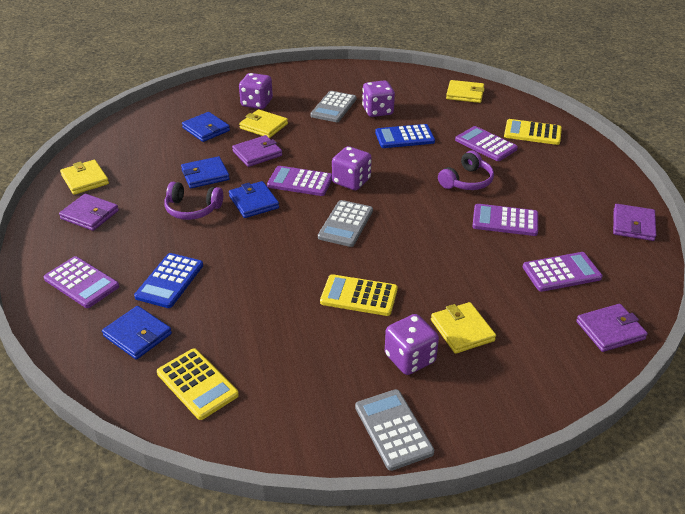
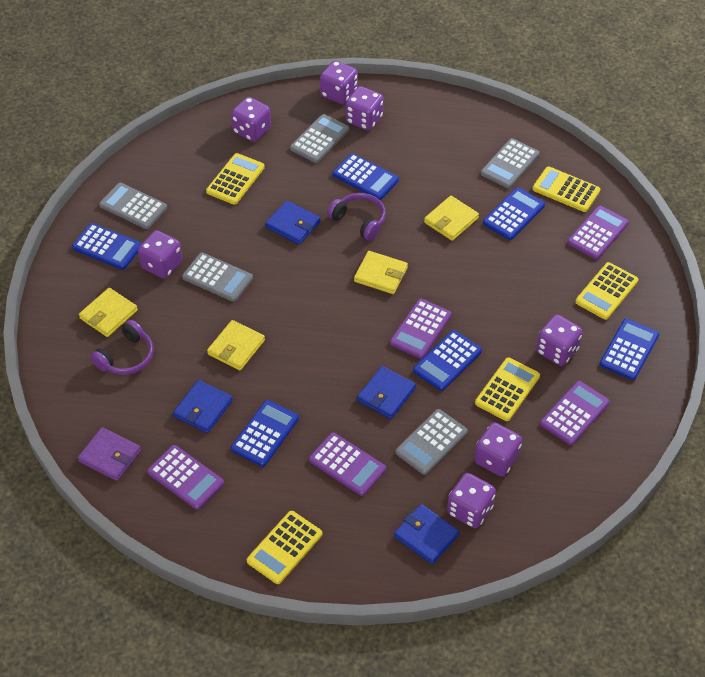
blue calculator: 2 -> 6
grey calculator: 3 -> 5
purple dice: 4 -> 7
purple wallet: 4 -> 1
yellow calculator: 3 -> 5

